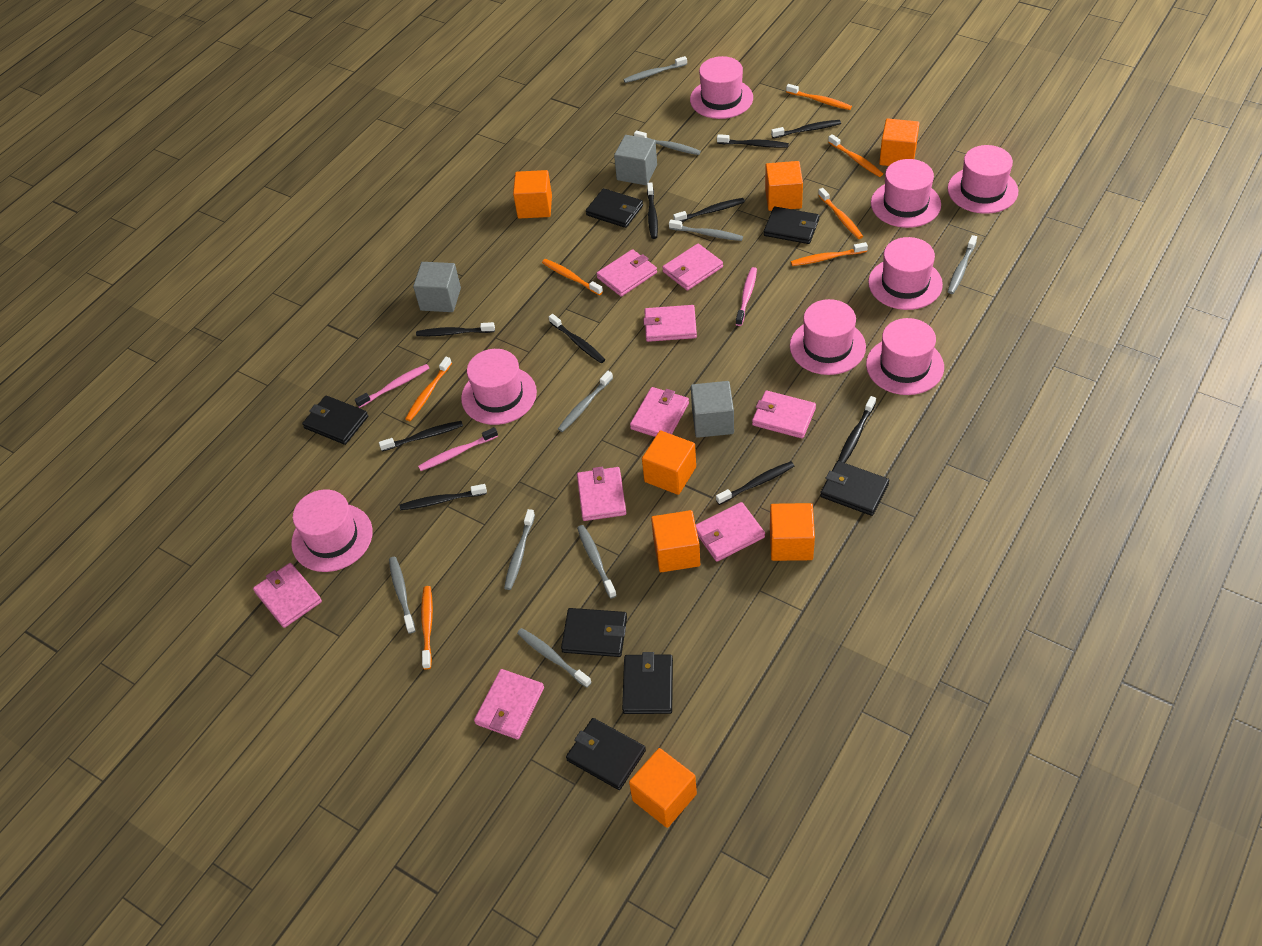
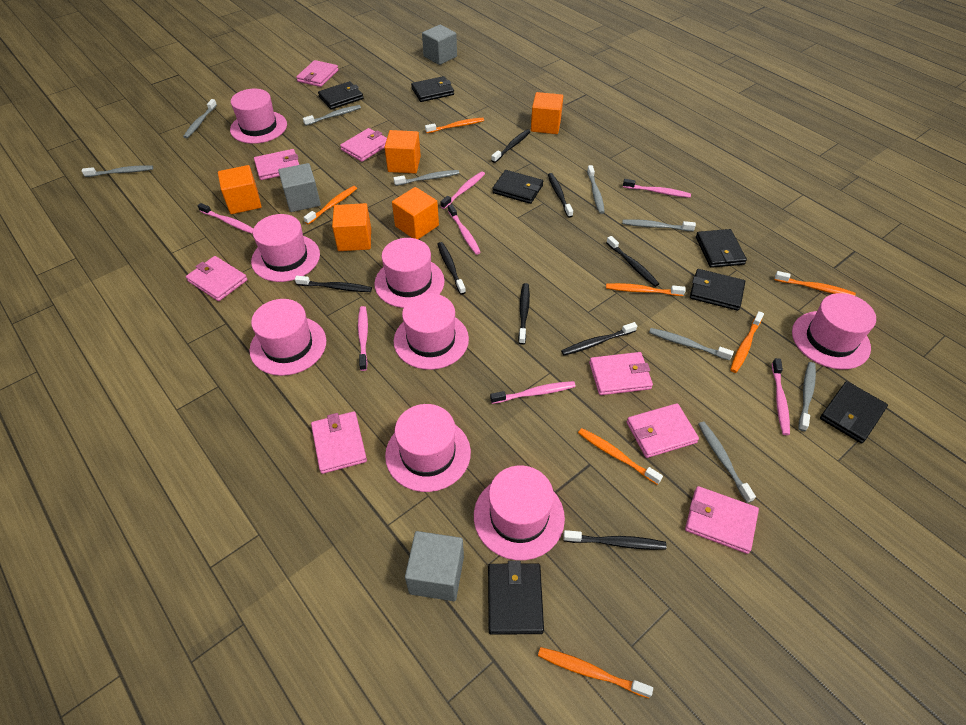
black toothbrush: 10 -> 8
orange cube: 7 -> 5
pink toothbrush: 3 -> 7
pink wallet: 9 -> 8

